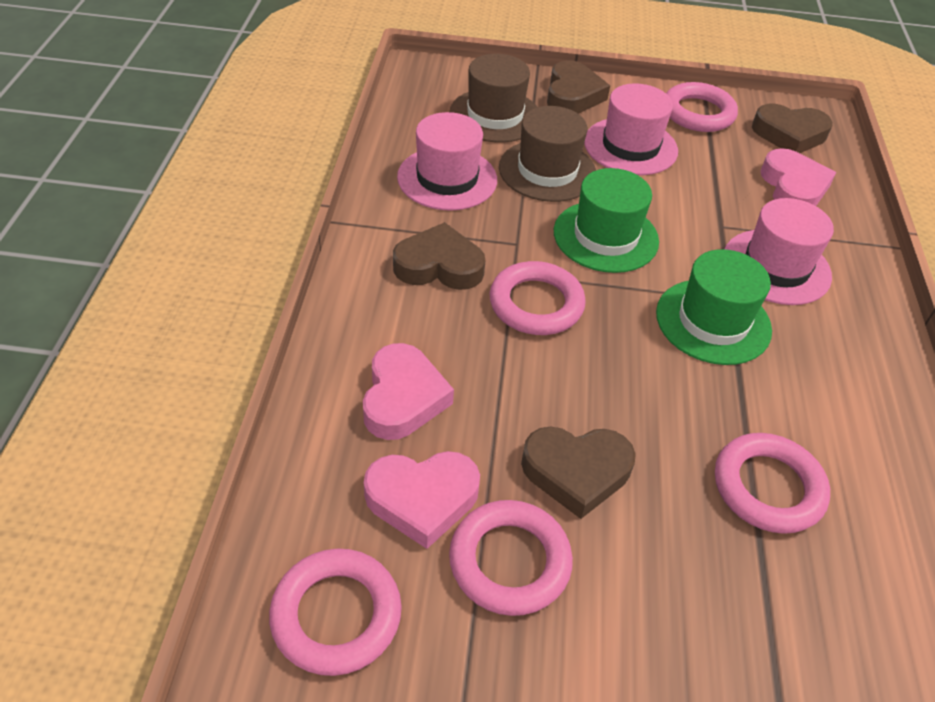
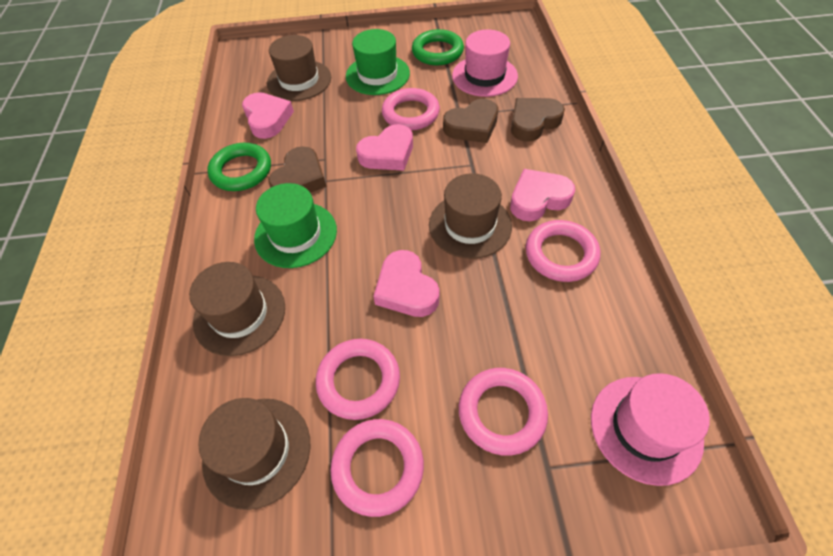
brown hat: 2 -> 4
brown heart: 4 -> 3
green ring: 0 -> 2
pink hat: 3 -> 2
pink heart: 3 -> 4

